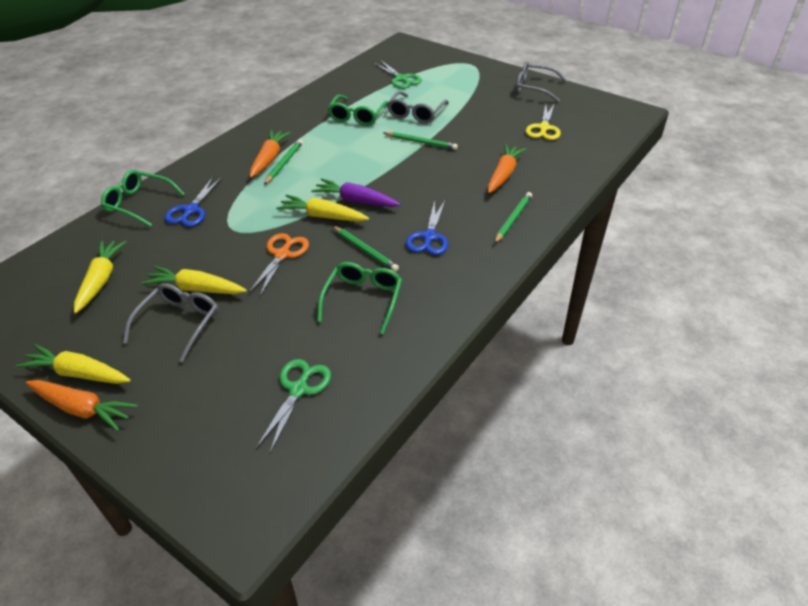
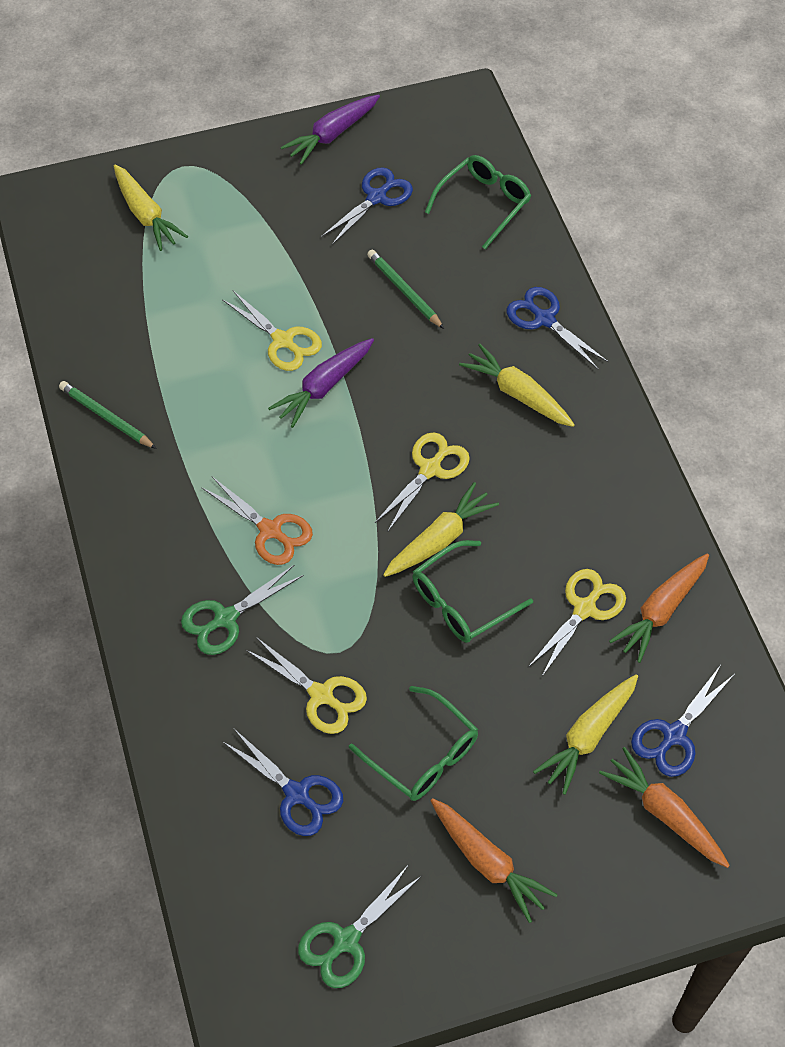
blue scissors: 2 -> 4
green pencil: 4 -> 2
grey glasses: 3 -> 0
purple carrot: 1 -> 2
yellow scissors: 1 -> 4

